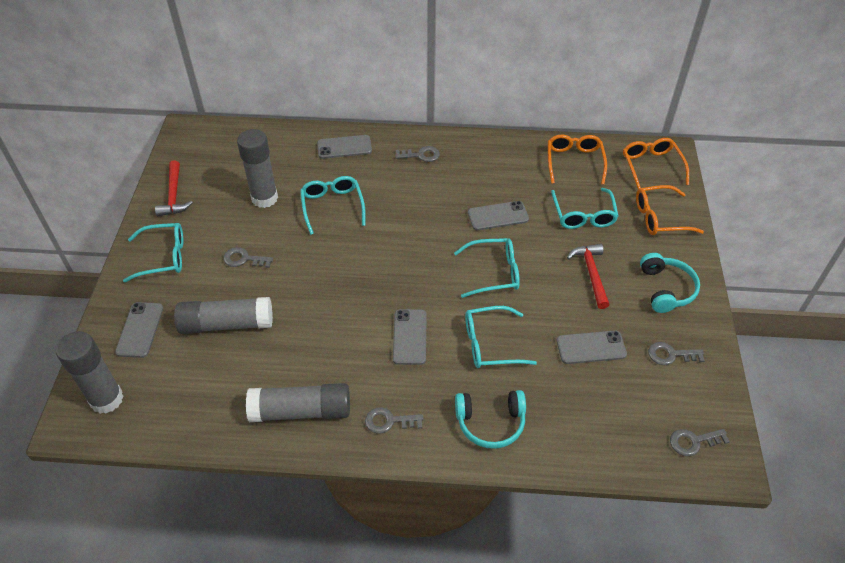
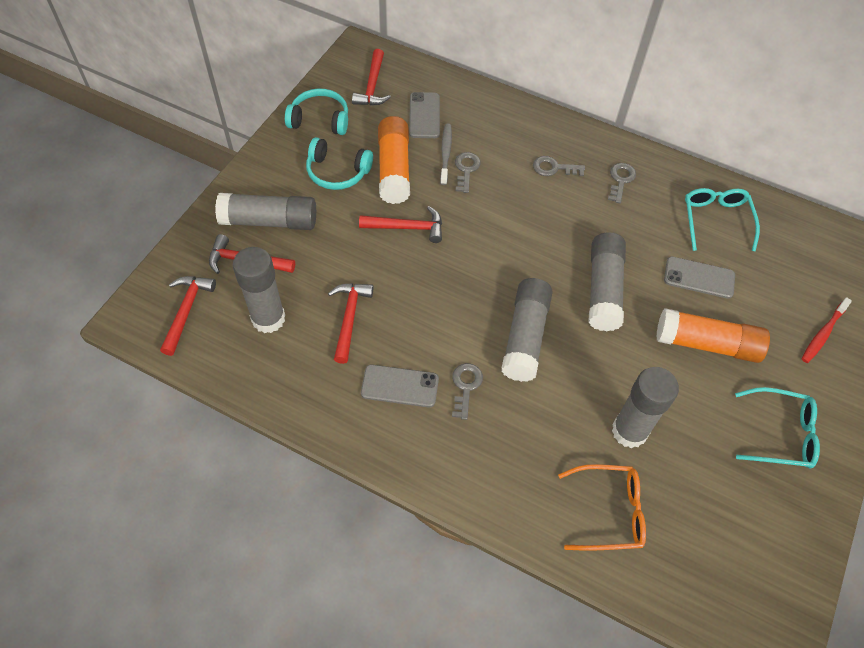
grey glue stick: 4 -> 5
grey key: 5 -> 4
grey phone: 5 -> 3
grey toothbrush: 0 -> 1
orange glasses: 3 -> 1
orange glue stick: 0 -> 2
red hammer: 2 -> 5
red toothbrush: 0 -> 1
turquoise glasses: 5 -> 2

